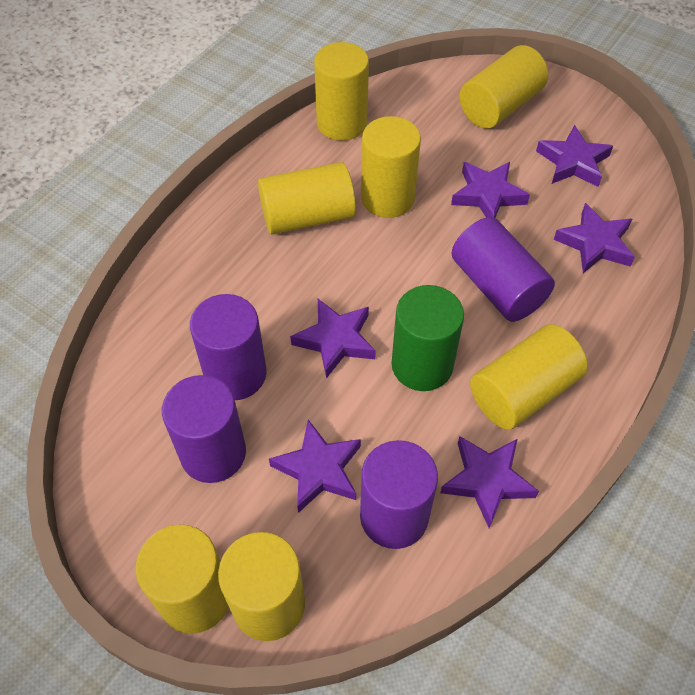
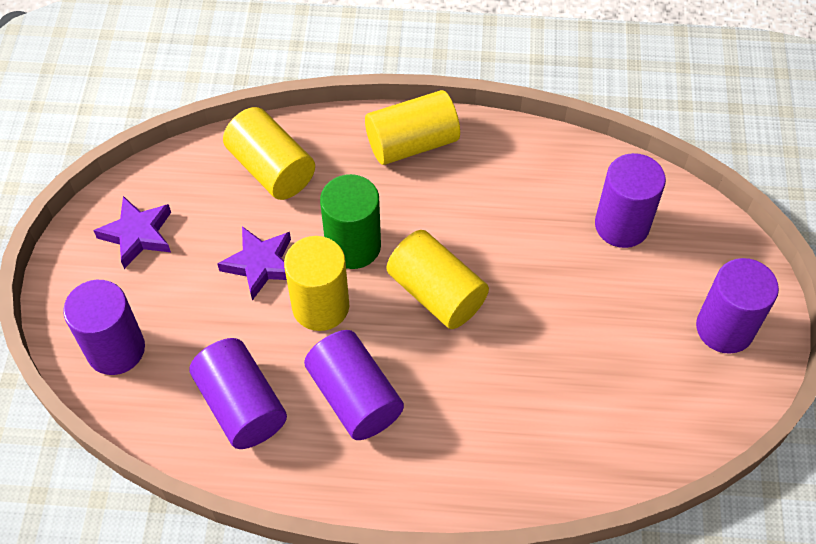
purple cylinder: 4 -> 5
purple star: 6 -> 2
yellow cylinder: 7 -> 4

